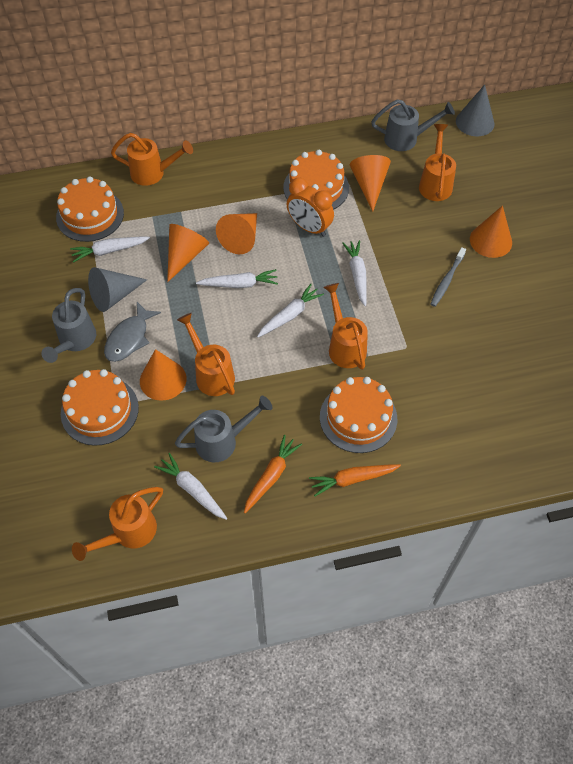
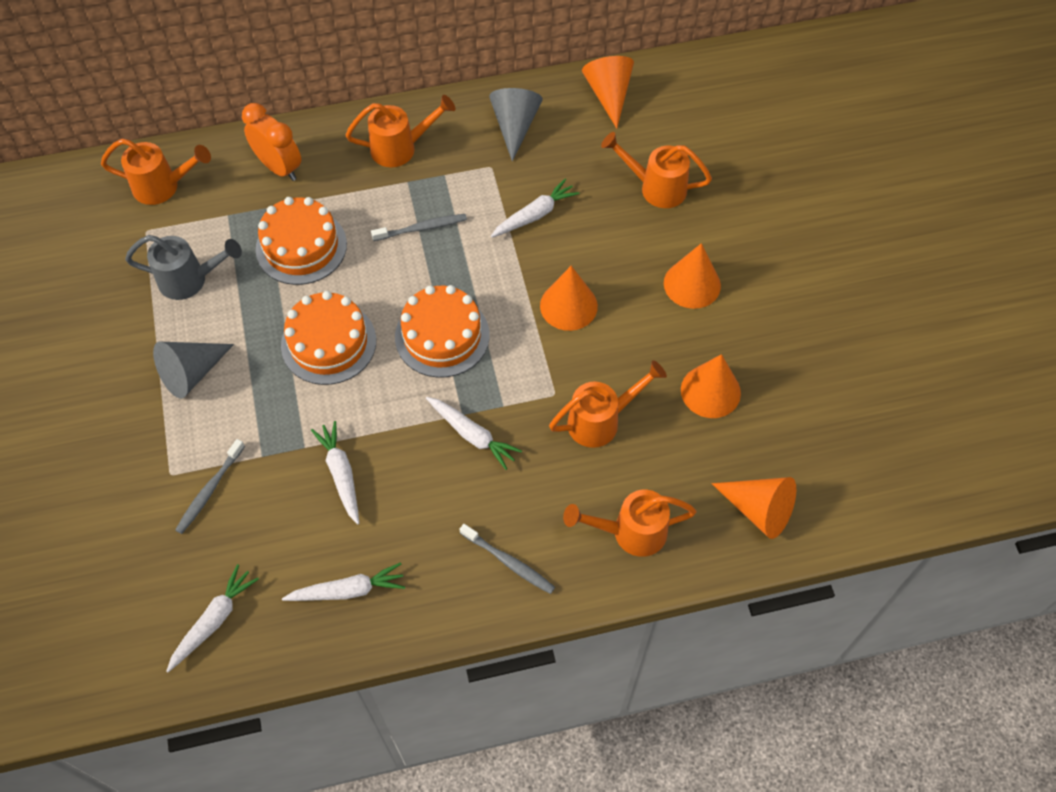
grey fish: 1 -> 0
grey toothbrush: 1 -> 3
grey watering can: 3 -> 1
orange cake: 4 -> 3
orange carrot: 2 -> 0

